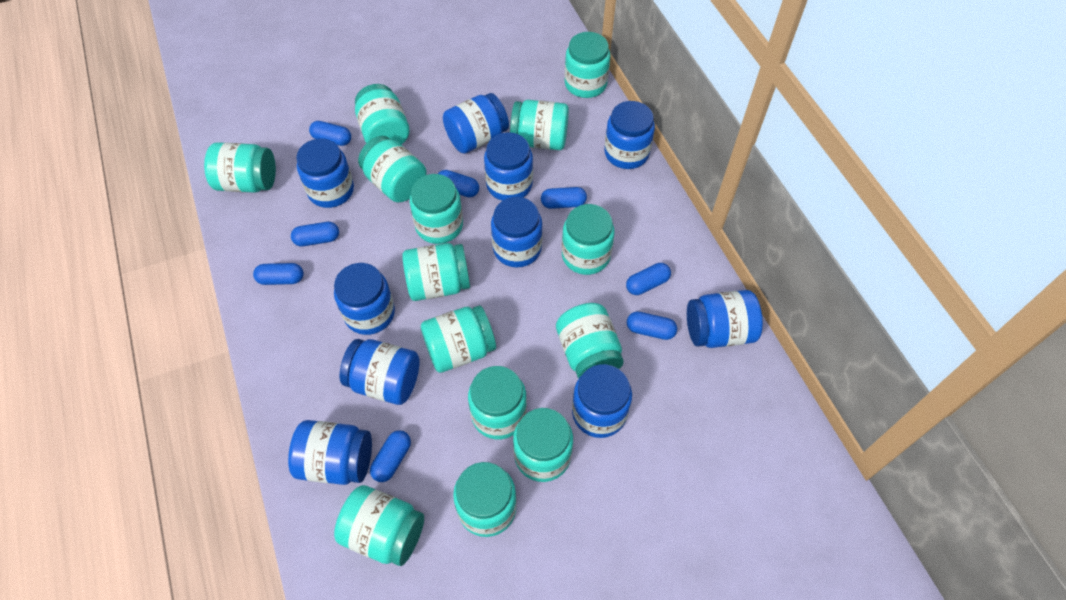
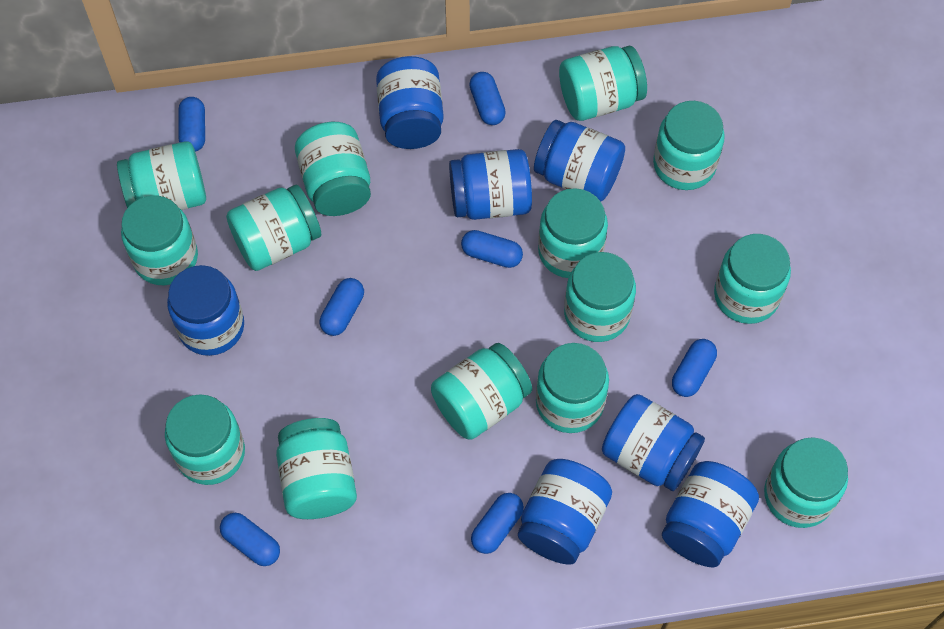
blue capsule: 8 -> 7
blue jar: 10 -> 7

